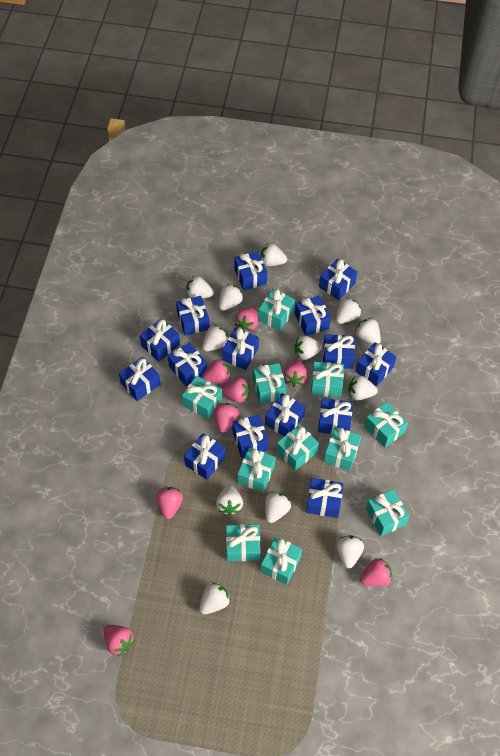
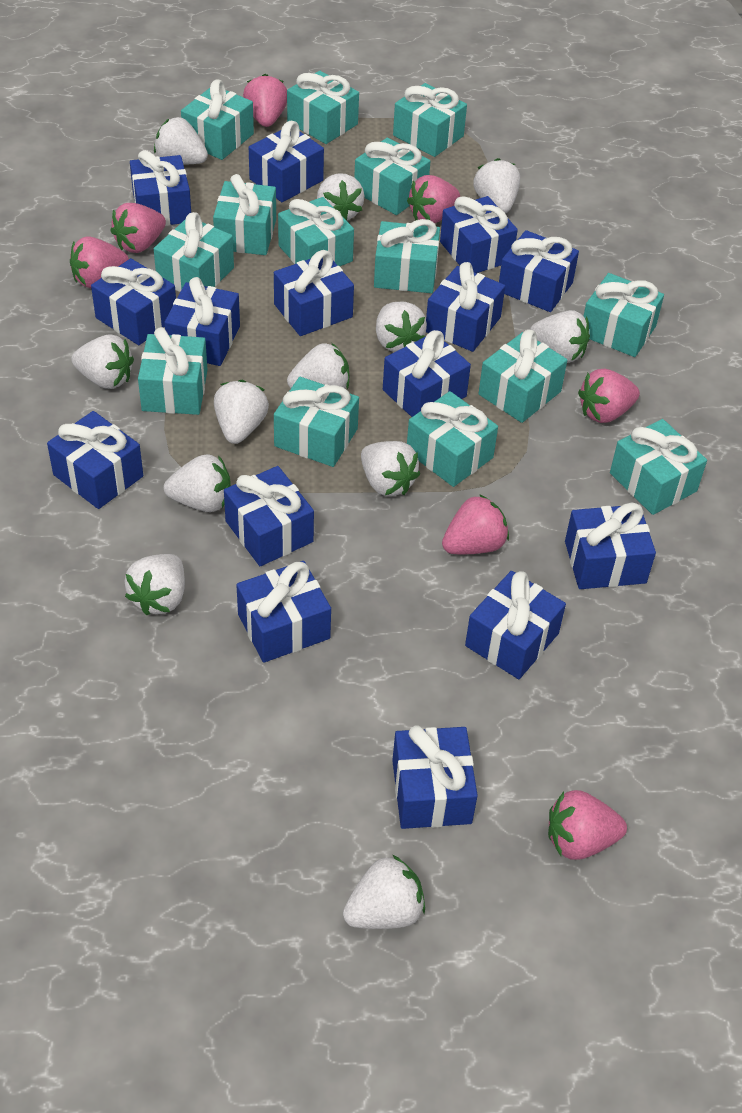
pink strawberry: 8 -> 7
turquoise gift: 11 -> 14

